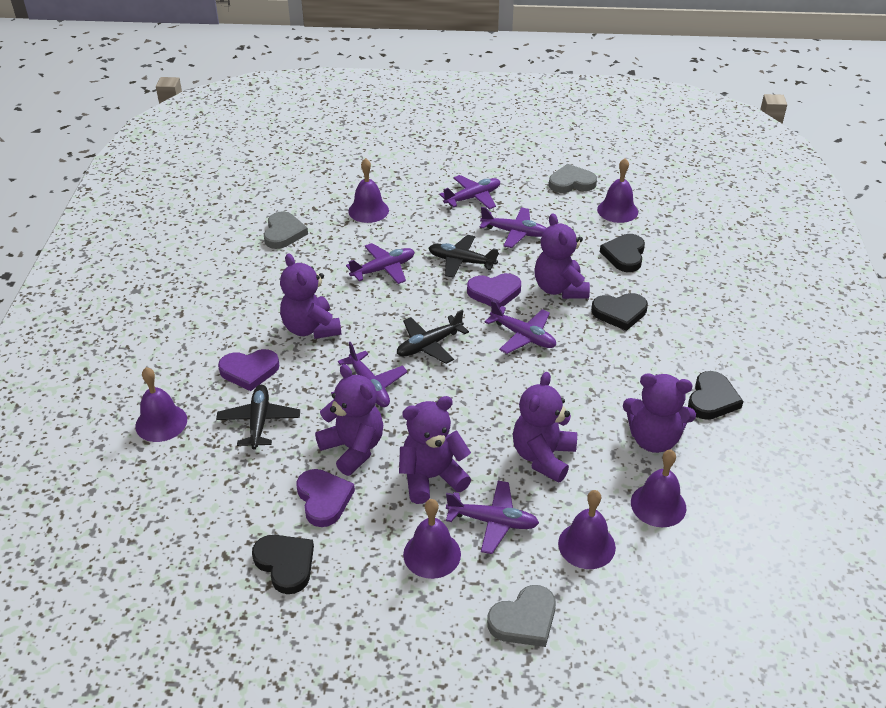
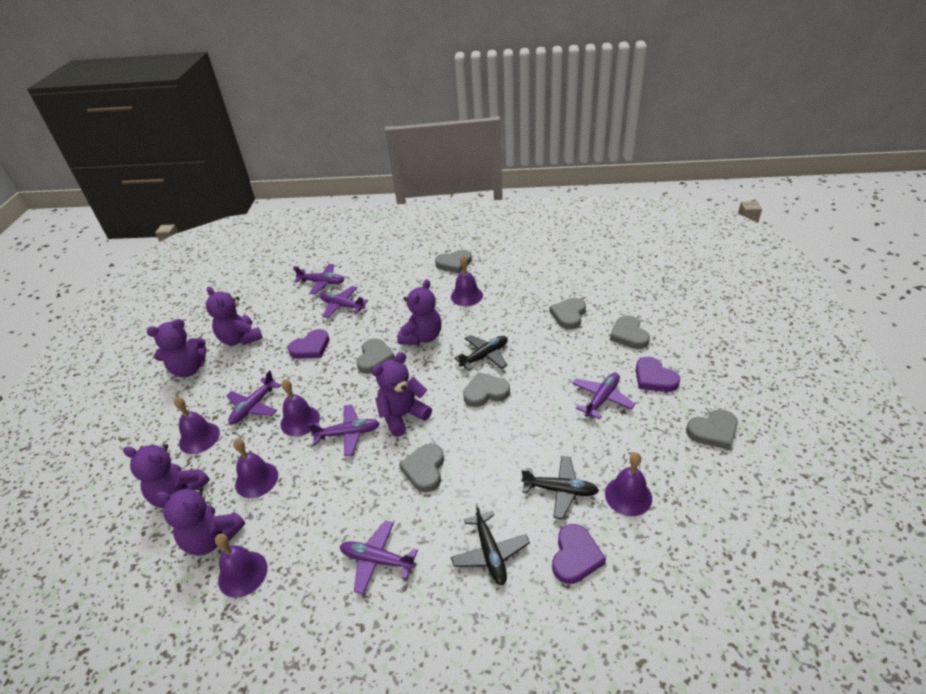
black heart: 4 -> 0
grey heart: 3 -> 7

